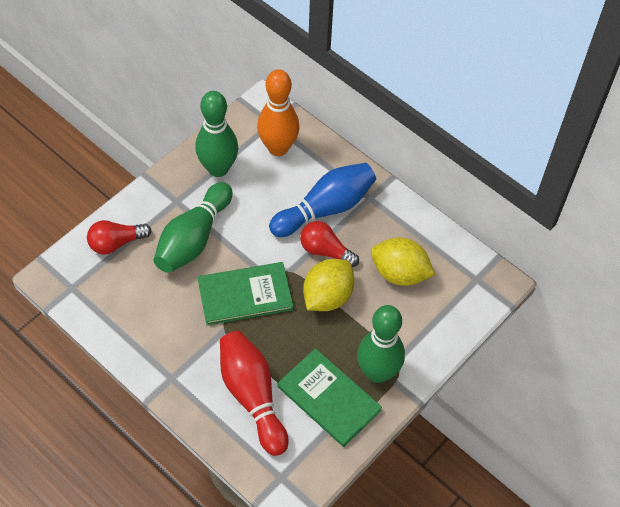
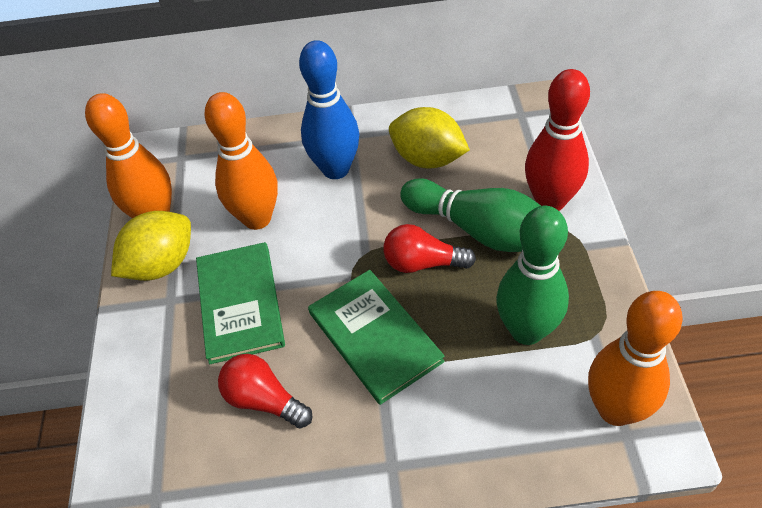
green bowling pin: 3 -> 2
orange bowling pin: 1 -> 3

